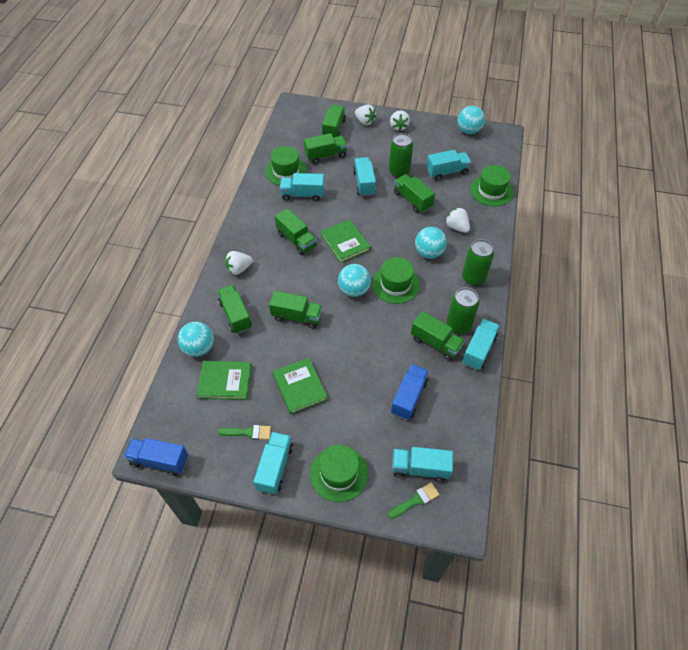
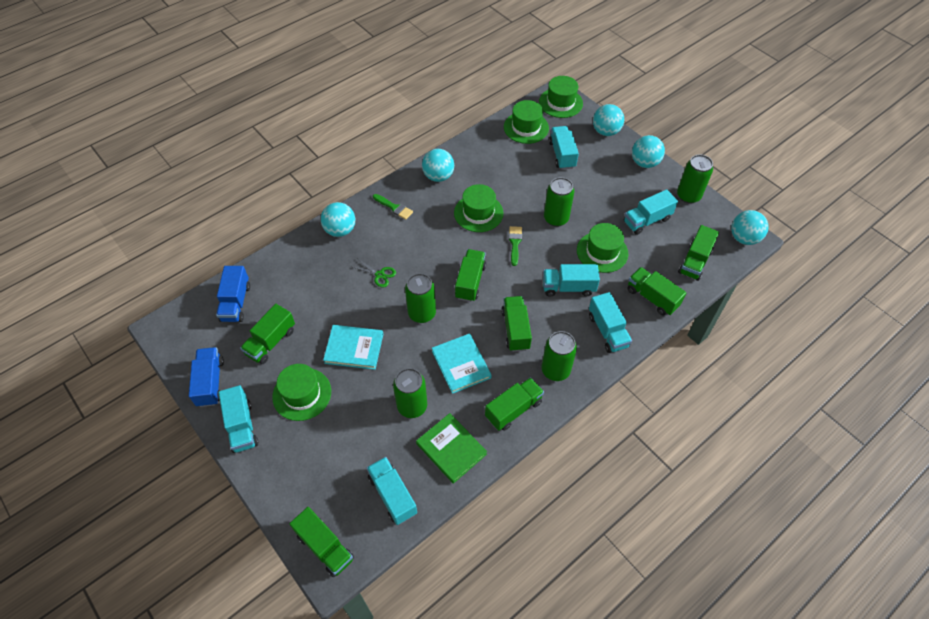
green book: 3 -> 1
green can: 3 -> 5
green hat: 4 -> 5
green scissors: 0 -> 1
turquoise ball: 4 -> 5
turquoise book: 0 -> 2
white strawberry: 4 -> 0

